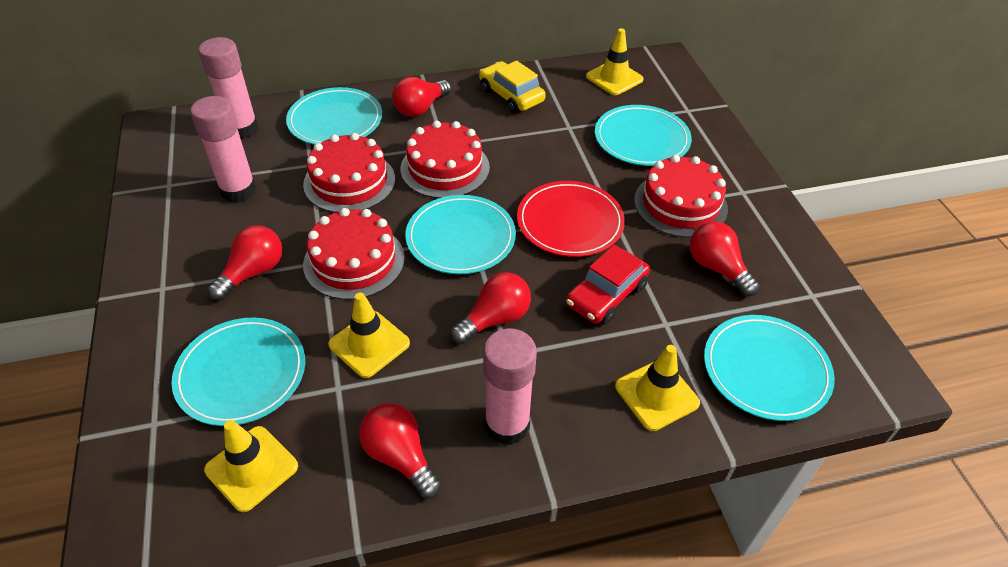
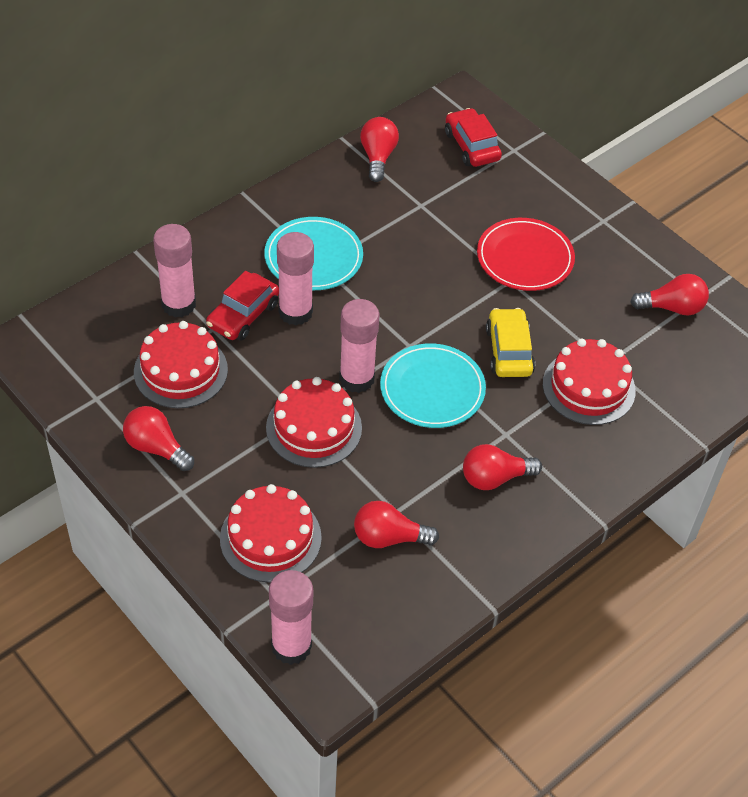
pink glue stick: 3 -> 4
red car: 1 -> 2
turquoise plate: 5 -> 2
yellow traffic cone: 4 -> 0

